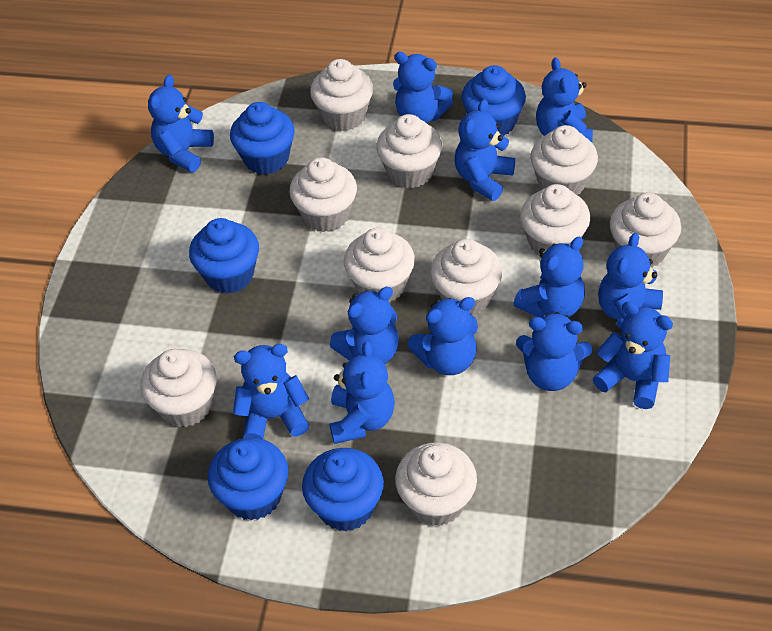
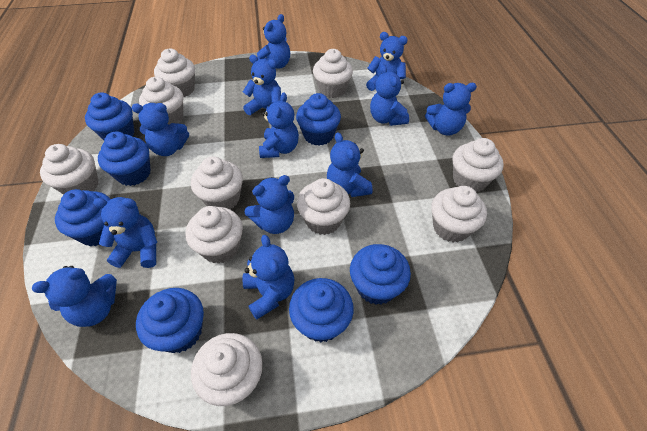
blue cupcake: 5 -> 7

